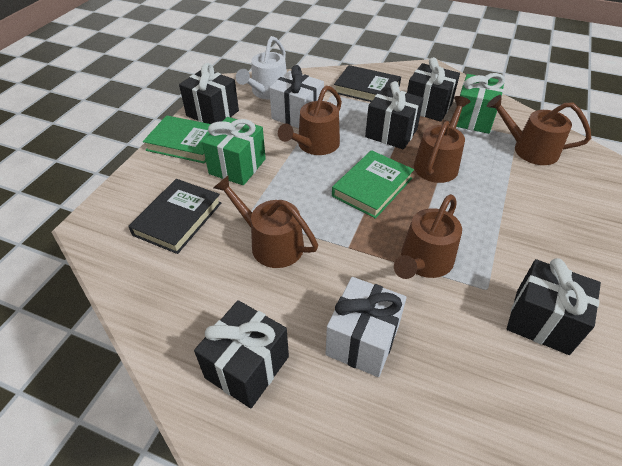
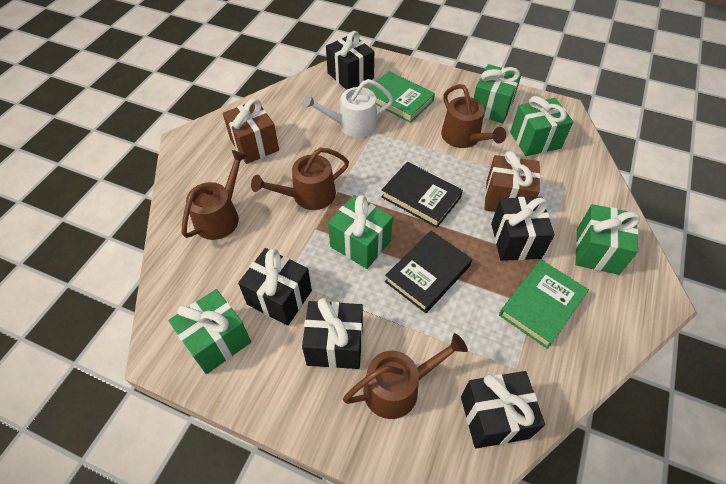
brown gift: 0 -> 2
brown watering can: 5 -> 4
green gift: 2 -> 5
white gift: 2 -> 0

